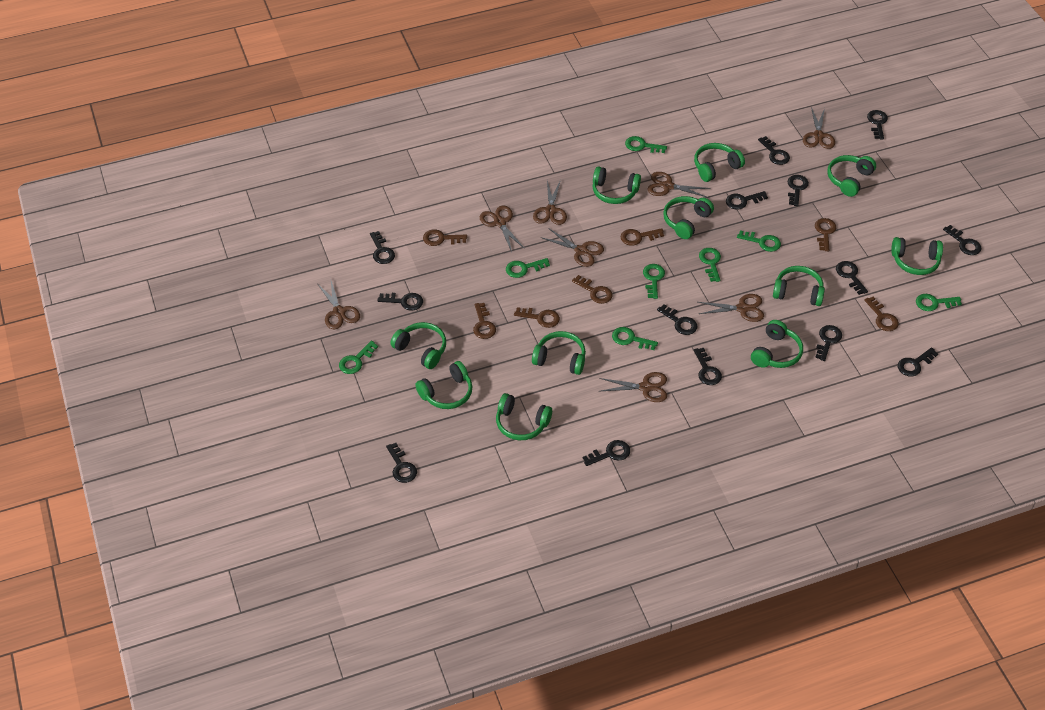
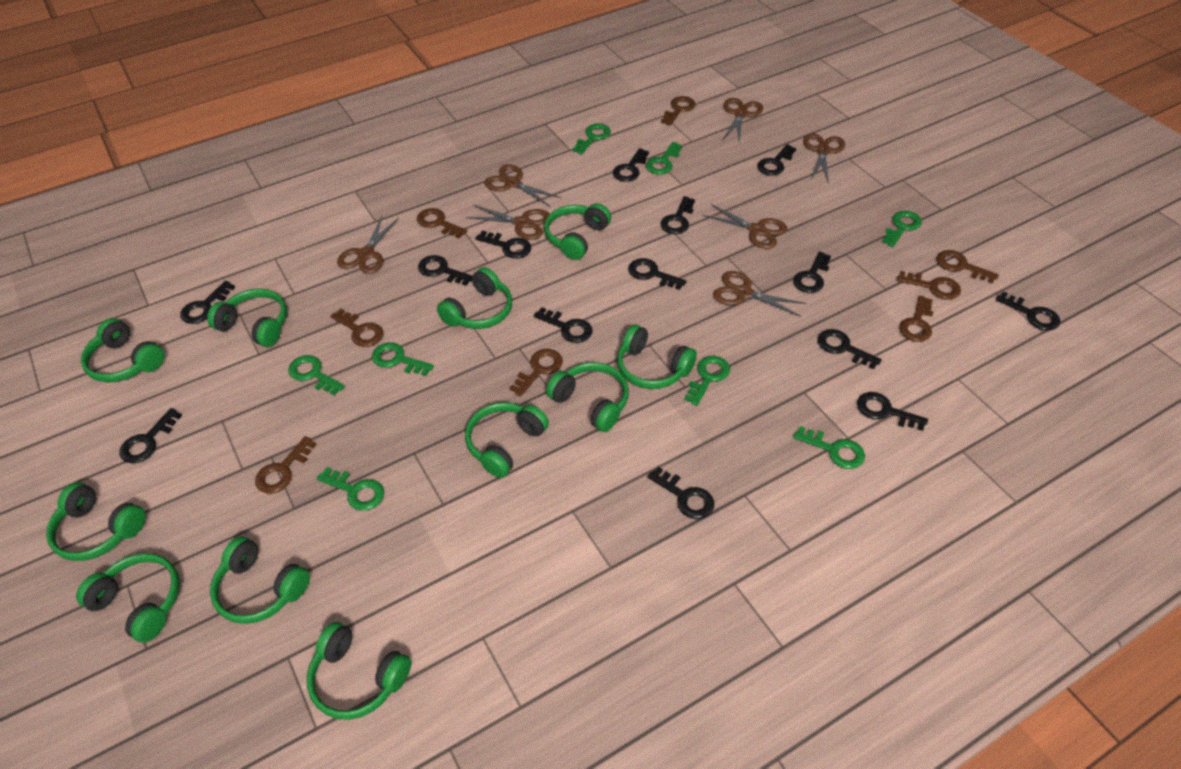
brown key: 7 -> 8
brown scissors: 8 -> 7

